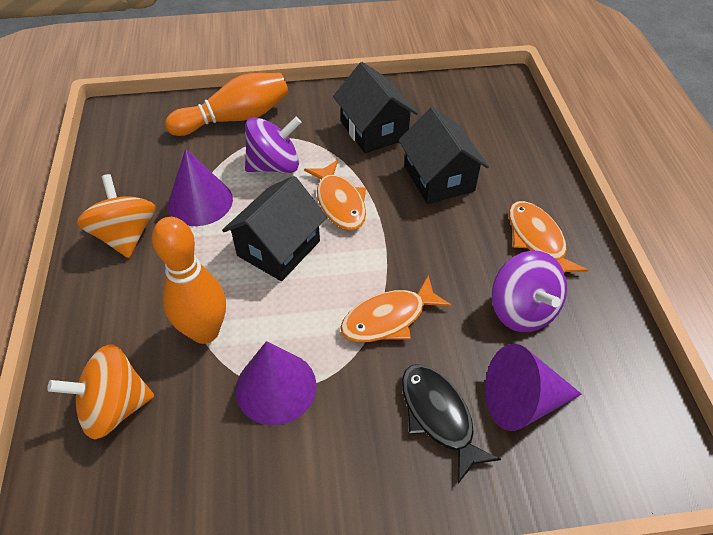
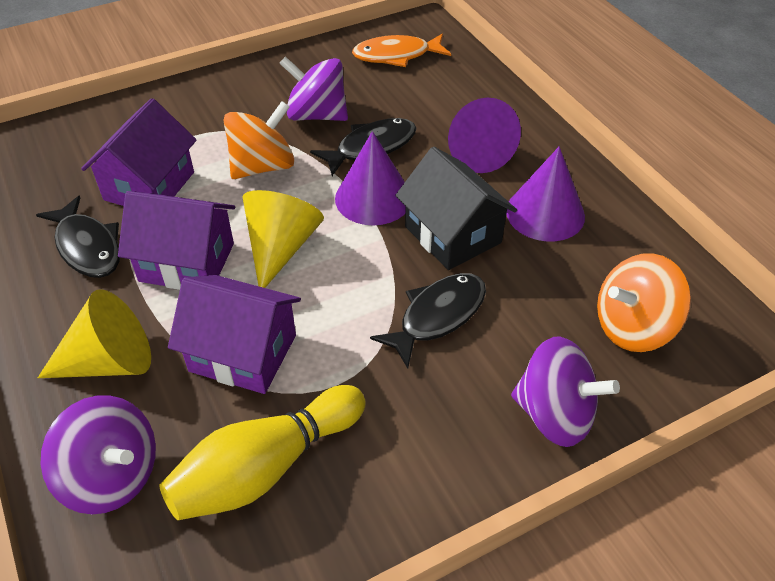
black fish: 1 -> 3
black house: 3 -> 1
orange bowling pin: 2 -> 0
orange fish: 3 -> 1
purple house: 0 -> 3
purple spinning top: 2 -> 3
yellow bowling pin: 0 -> 1
yellow cone: 0 -> 2

